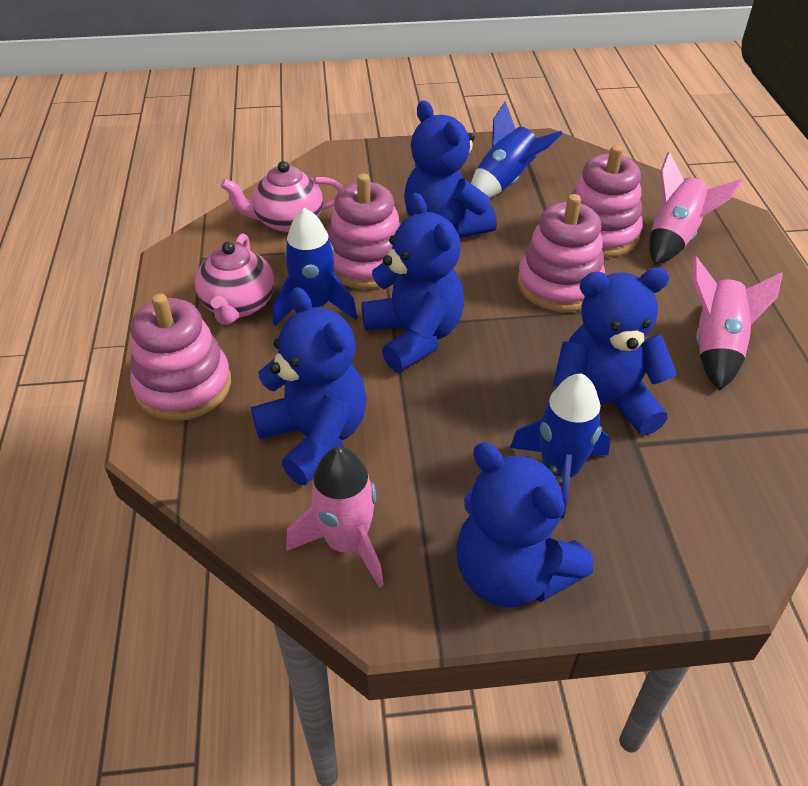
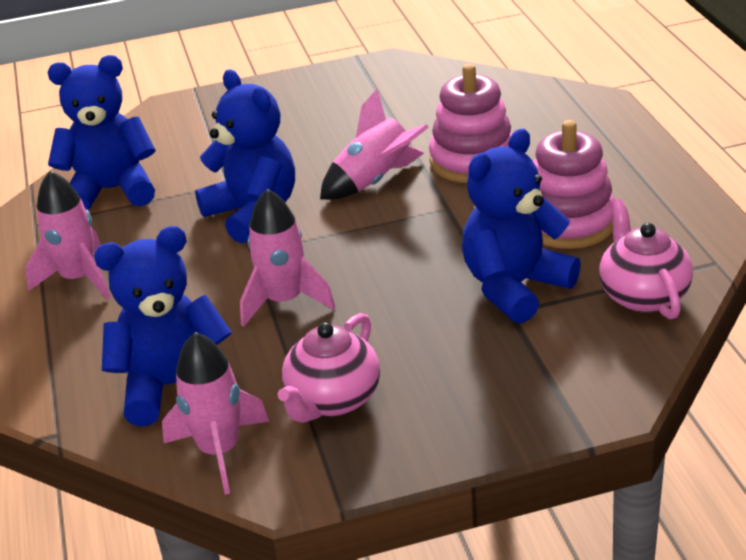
blue rocket: 3 -> 0
blue teddy bear: 5 -> 4
pink rocket: 3 -> 4
pink stacking toy: 4 -> 2

